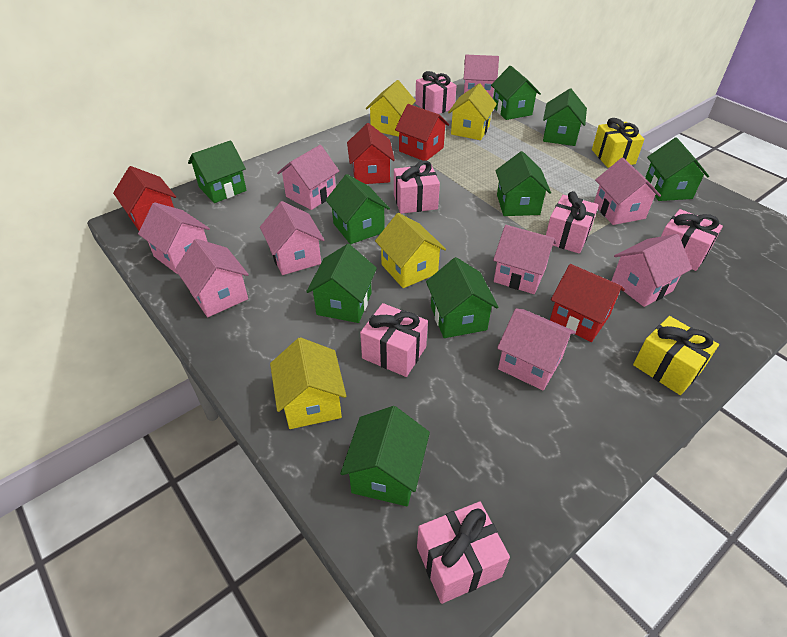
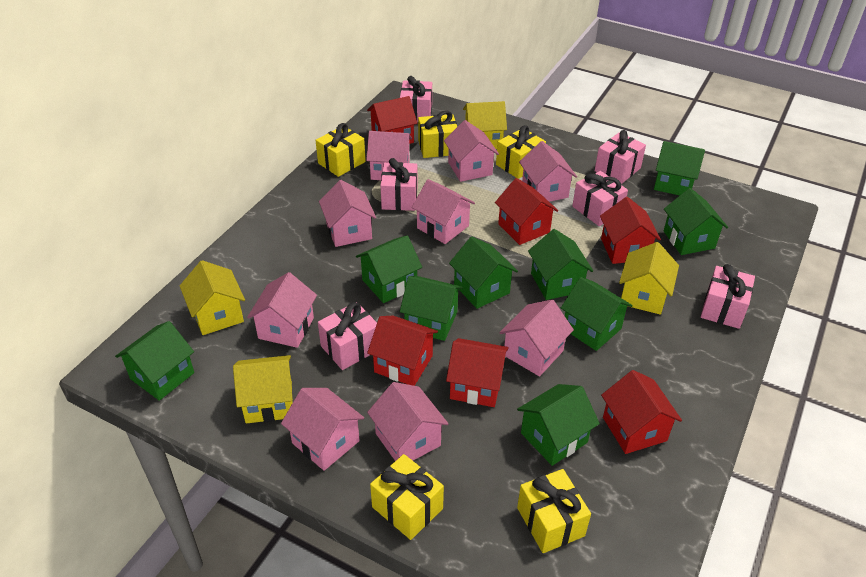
red house: 4 -> 6
yellow gift: 2 -> 5

